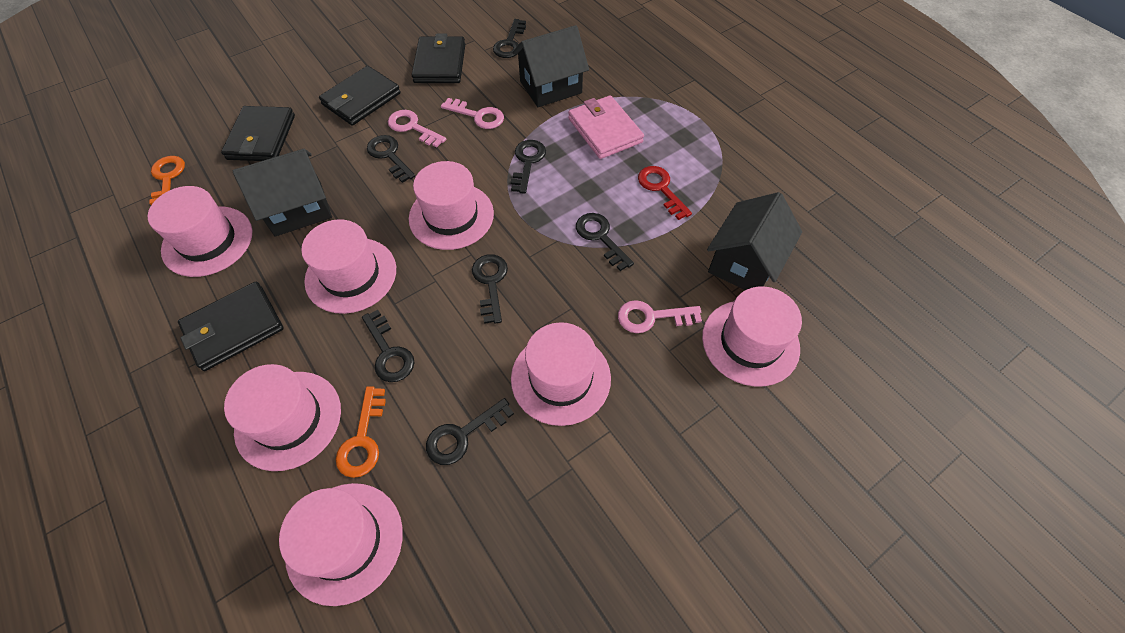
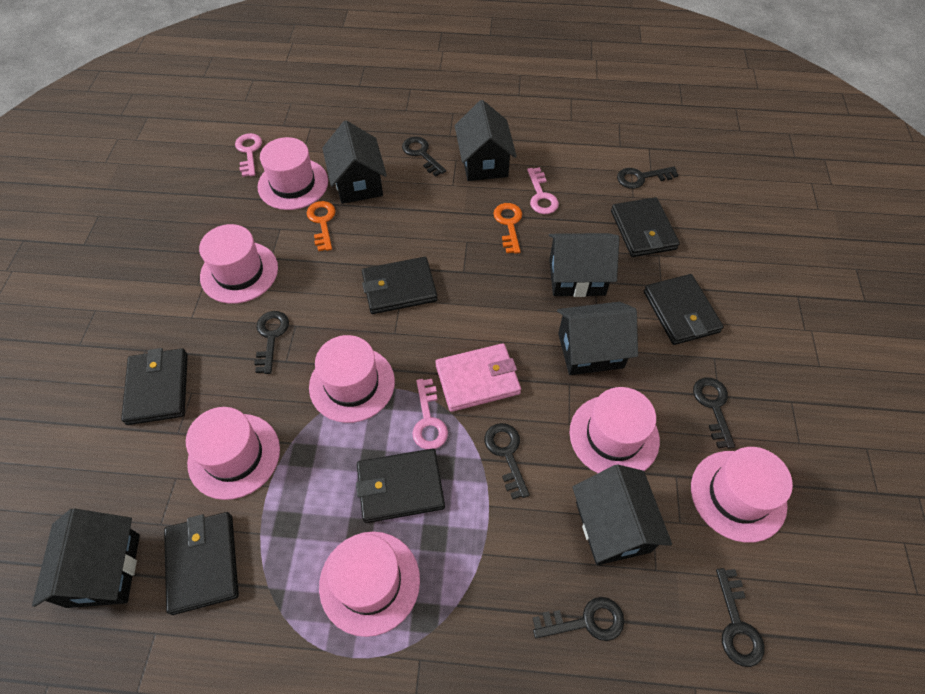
black house: 3 -> 6
black wallet: 4 -> 6
red key: 1 -> 0

